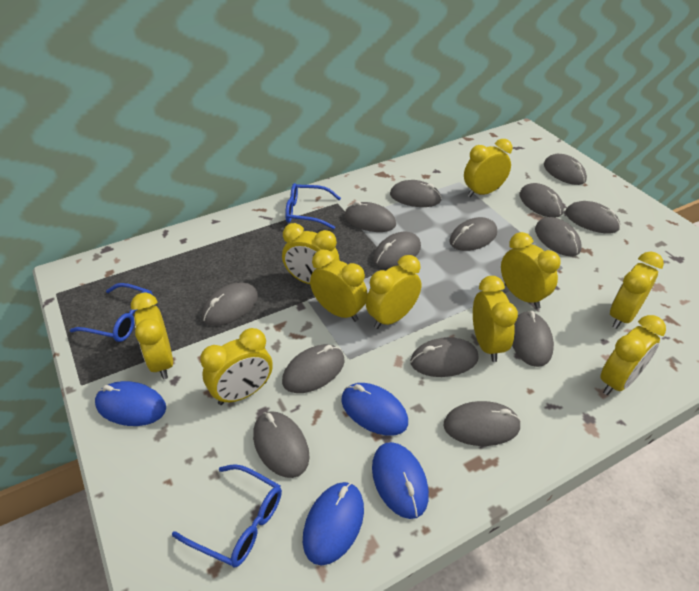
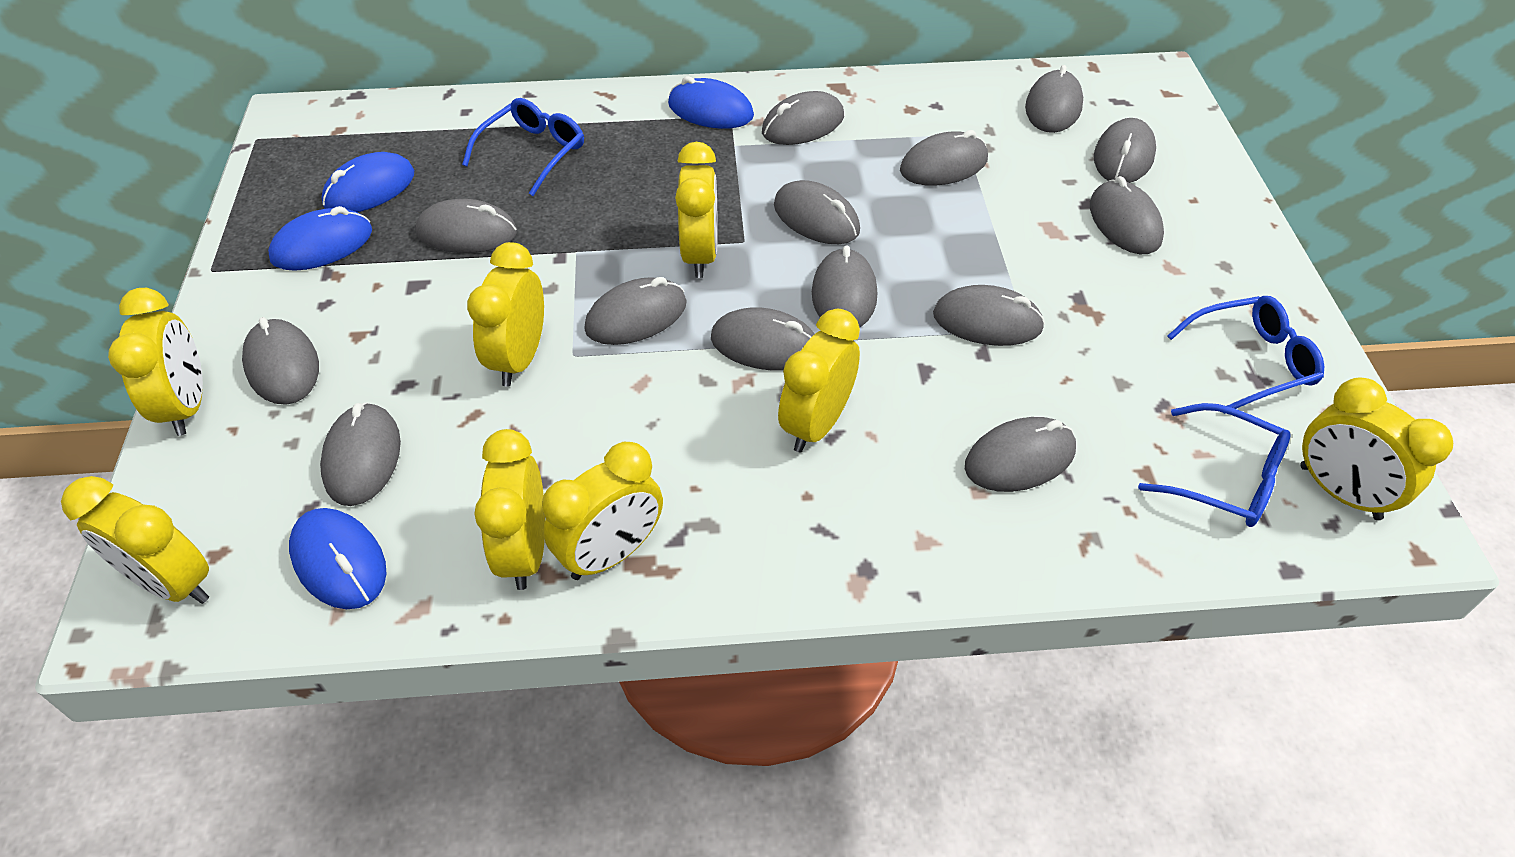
yellow clock: 10 -> 8

